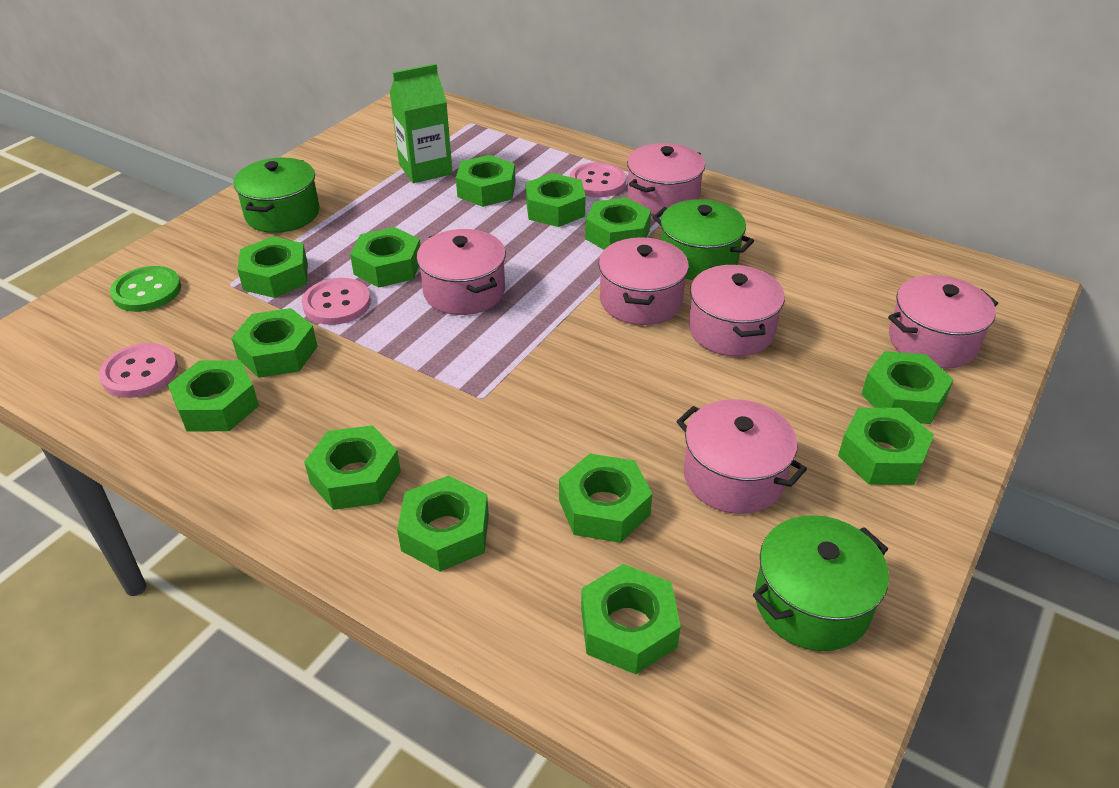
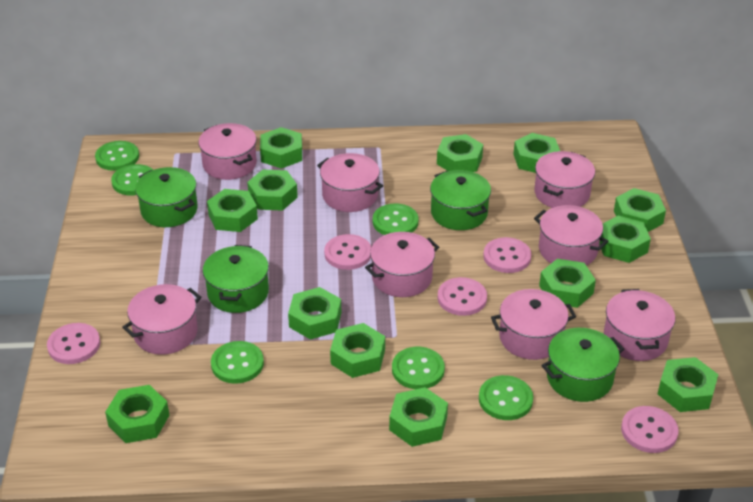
green button: 1 -> 6
green carton: 1 -> 0
green pot: 3 -> 4
pink button: 3 -> 5
pink pot: 6 -> 8

